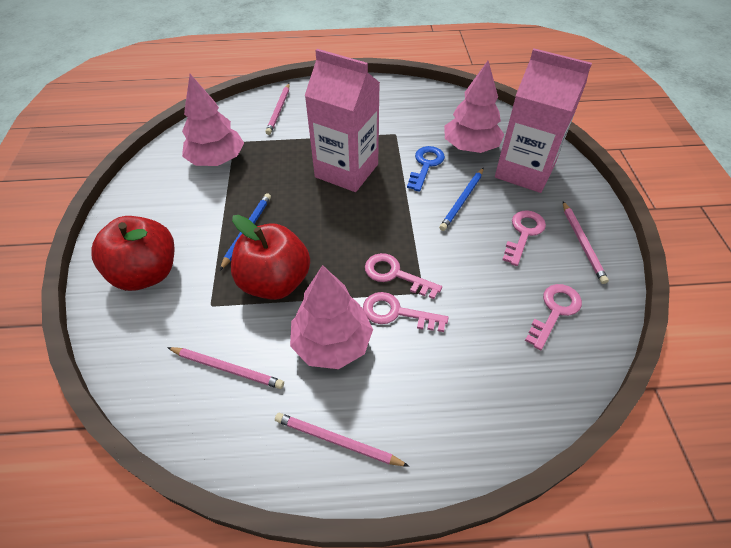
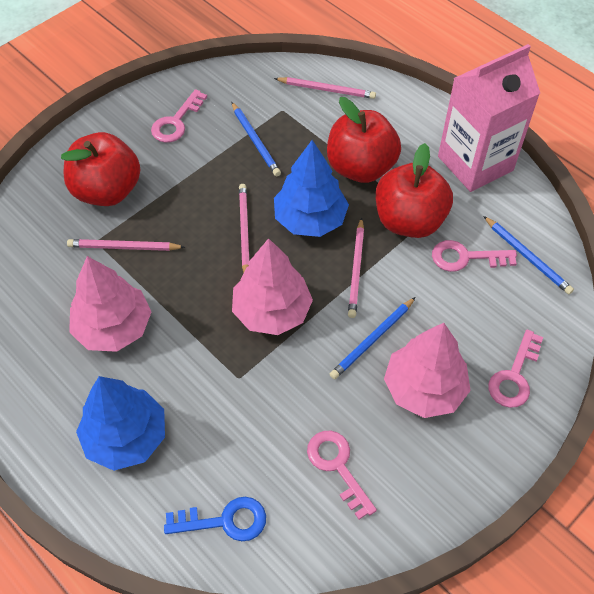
blue pencil: 2 -> 3
blue tree: 0 -> 2
pink carton: 2 -> 1
red apple: 2 -> 3

